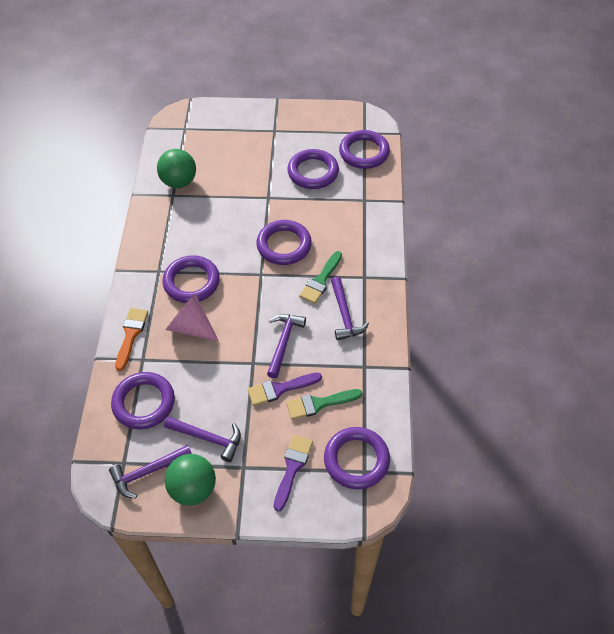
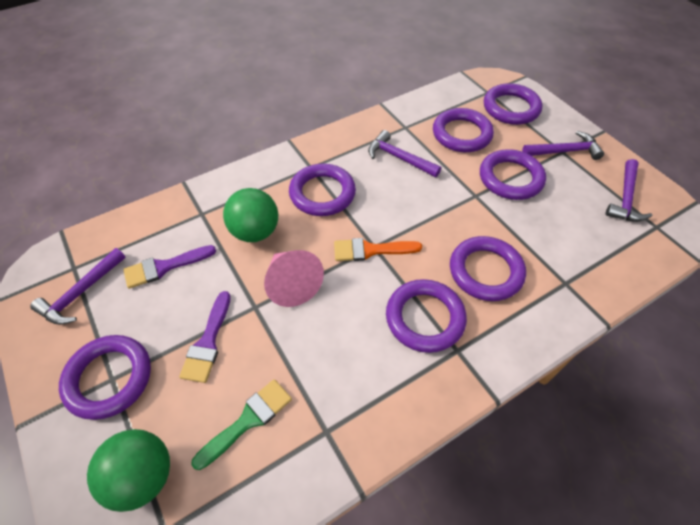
green brush: 2 -> 1
purple ring: 6 -> 7

